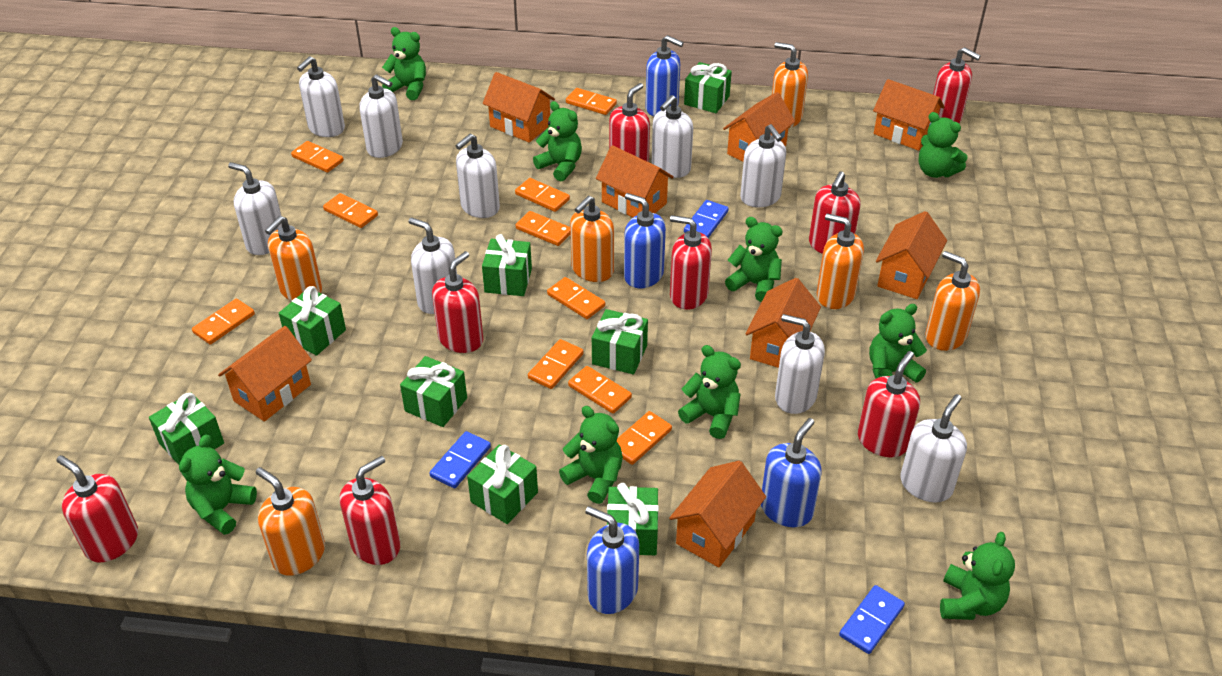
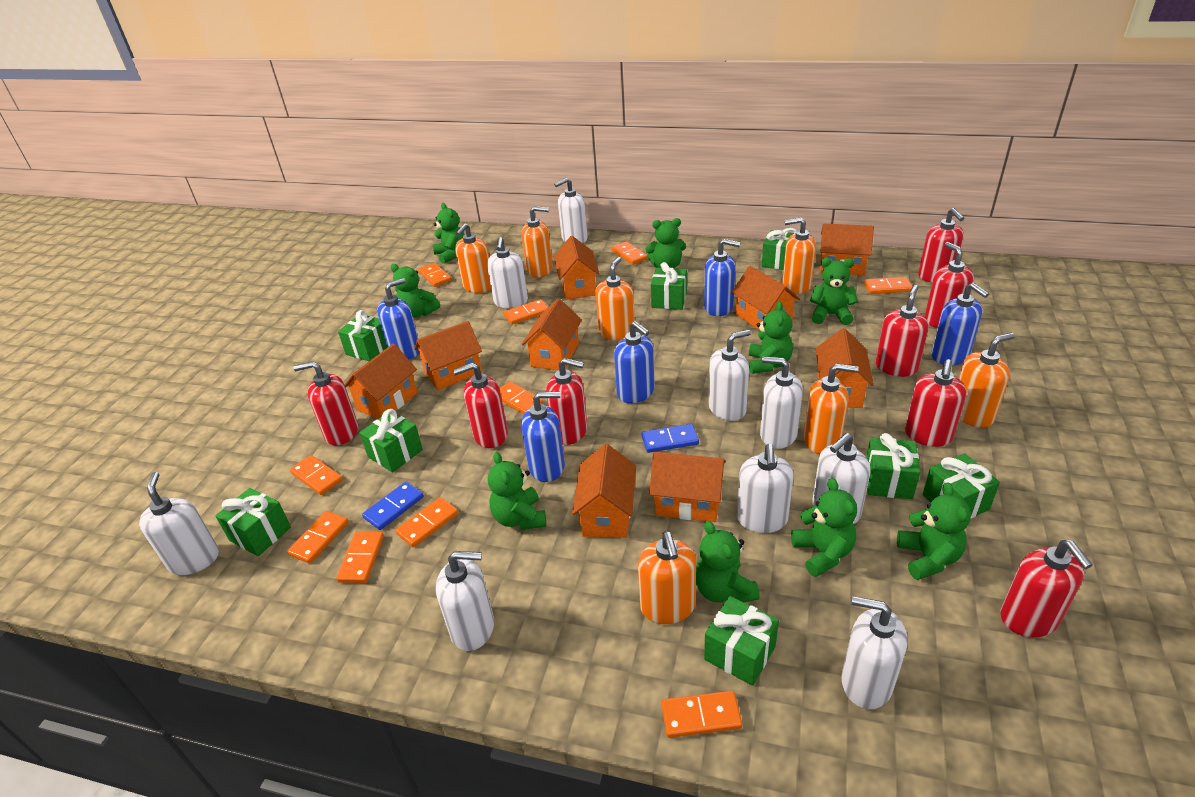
blue domino: 3 -> 2
blue soap dispenser: 4 -> 5
orange house: 8 -> 9
orange soap dispenser: 6 -> 7

